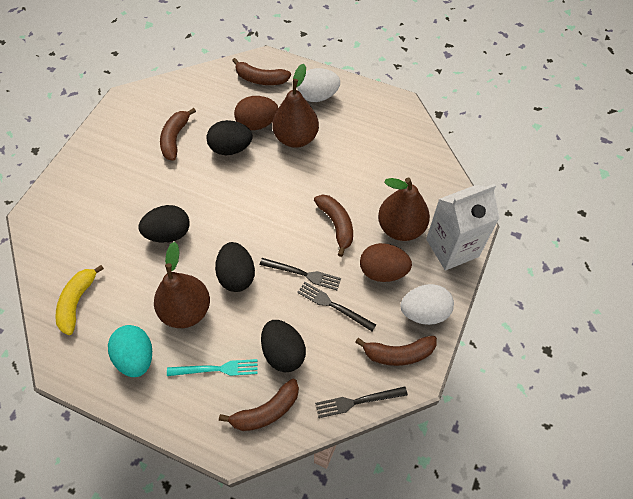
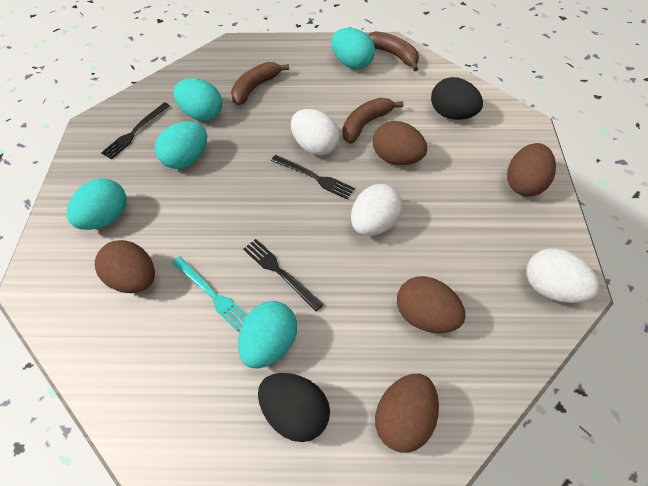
black egg: 4 -> 2
brown banana: 5 -> 3
brown egg: 2 -> 5
brown pear: 3 -> 0
turquoise egg: 1 -> 5
white carton: 1 -> 0
white egg: 2 -> 3
yellow banana: 1 -> 0

